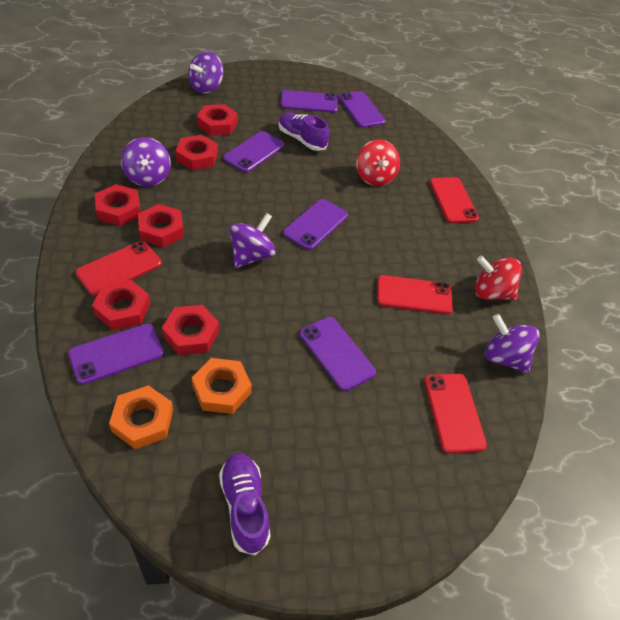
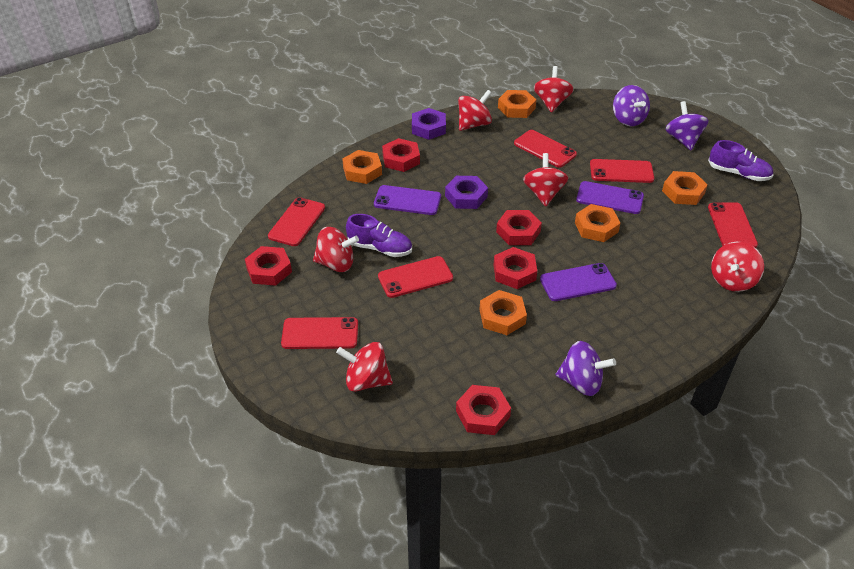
orange nut: 2 -> 5
purple nut: 0 -> 2
purple phone: 6 -> 3
purple spinning top: 4 -> 3
red nut: 6 -> 5
red phone: 4 -> 6
red spinning top: 2 -> 6

